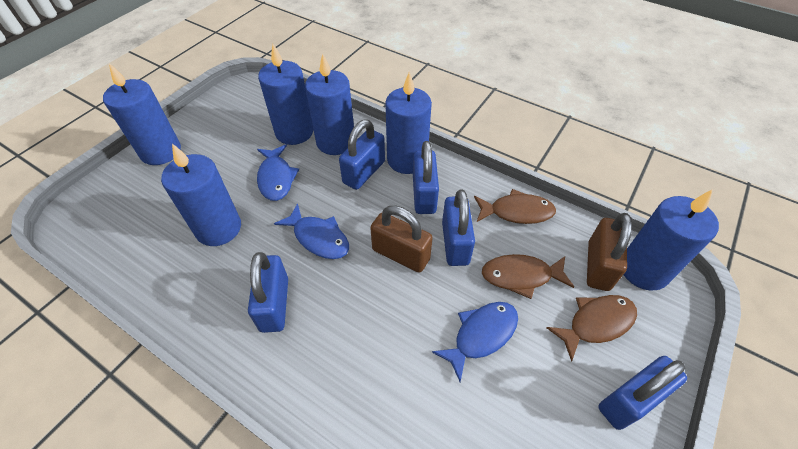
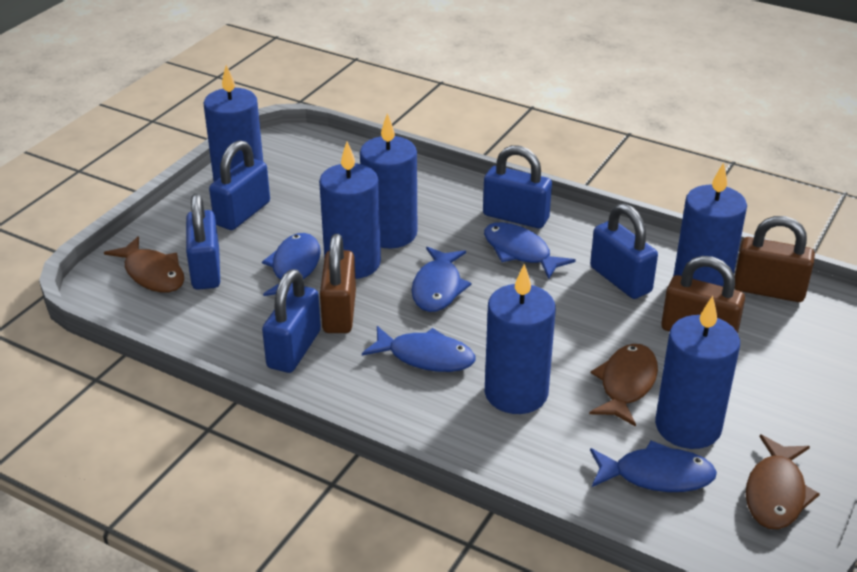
blue fish: 3 -> 5
brown padlock: 2 -> 3

